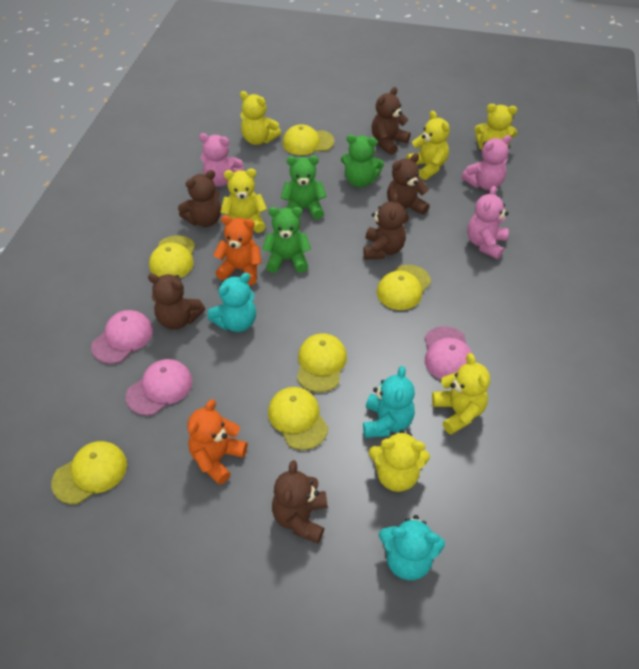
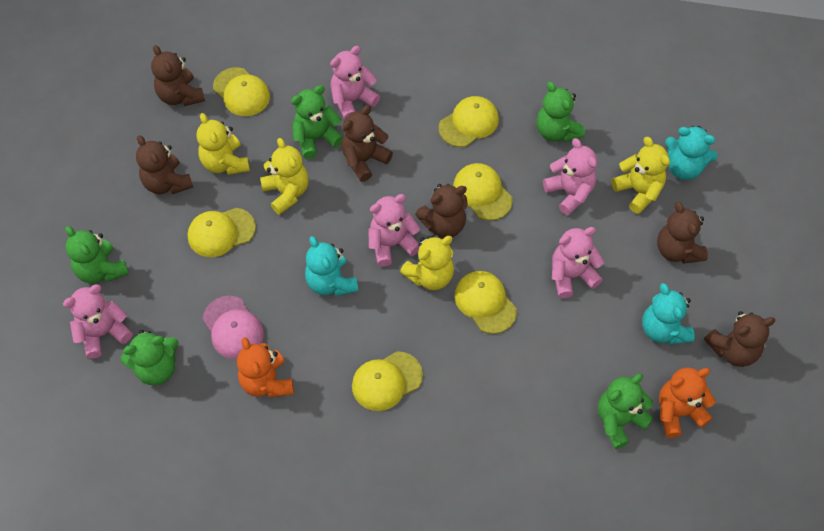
green teddy bear: 3 -> 5
pink cap: 3 -> 1
pink teddy bear: 3 -> 5
yellow teddy bear: 6 -> 4

